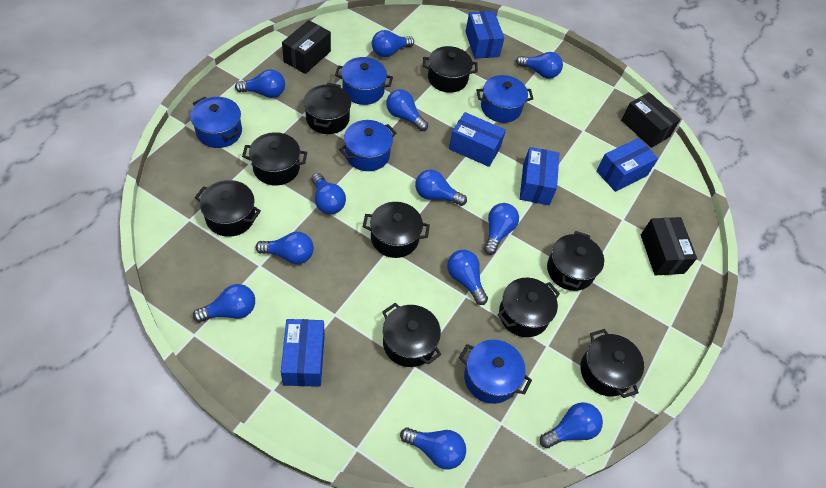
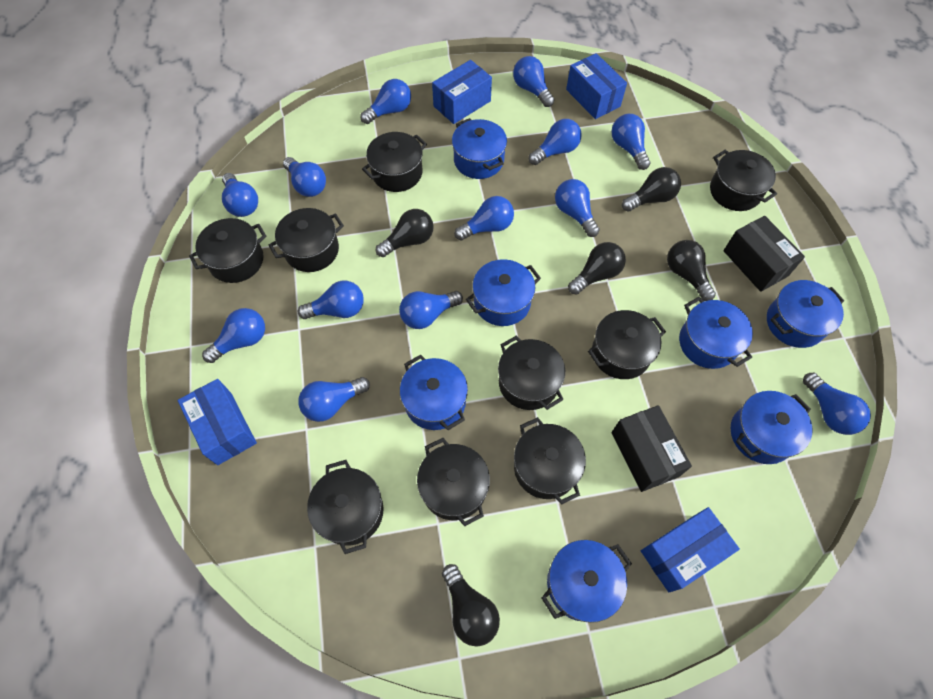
black box: 3 -> 2
black light bulb: 0 -> 5
blue box: 5 -> 4
blue light bulb: 12 -> 13
blue pot: 5 -> 7

